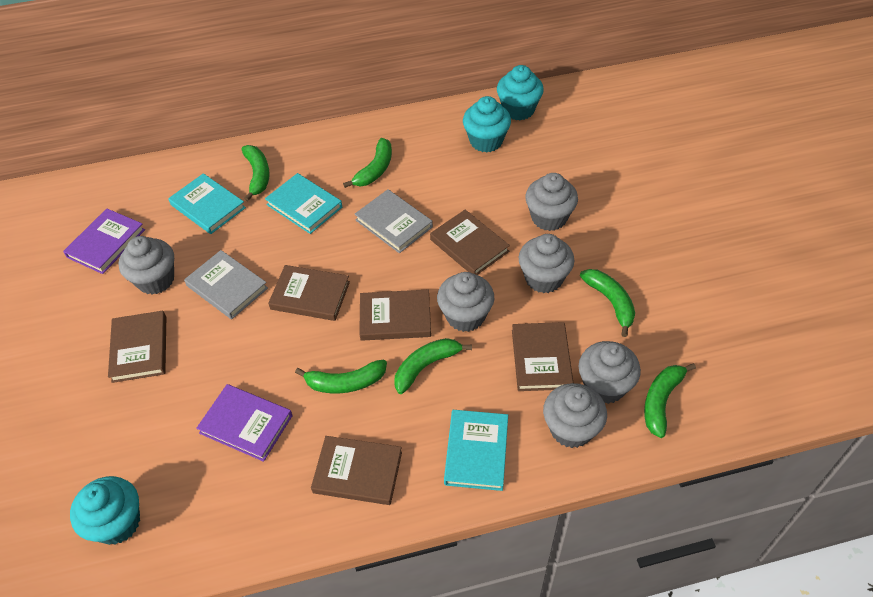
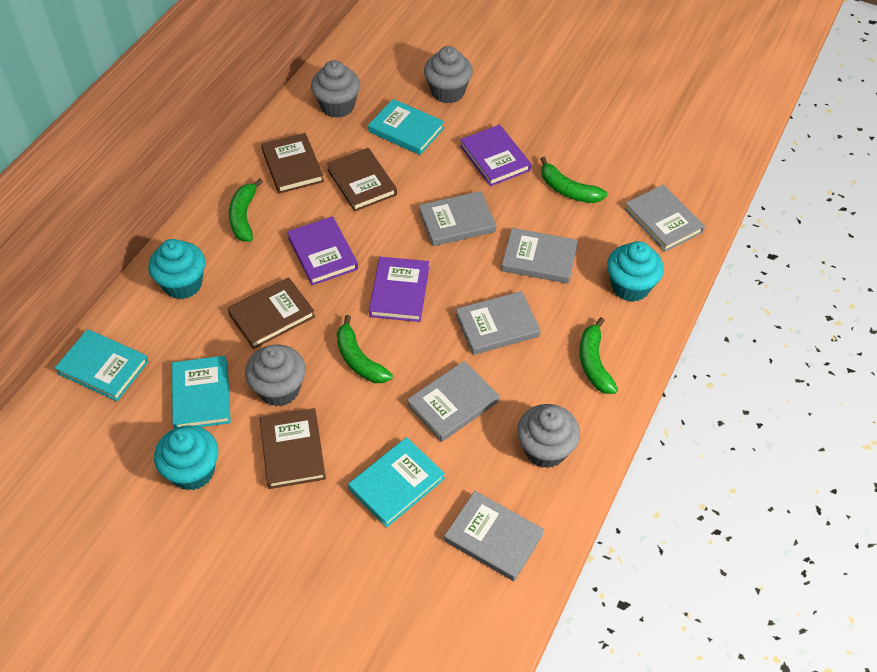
brown book: 6 -> 4
green banana: 6 -> 4
grey book: 2 -> 6
grey cupcake: 6 -> 4
purple book: 2 -> 3
turquoise book: 3 -> 4

